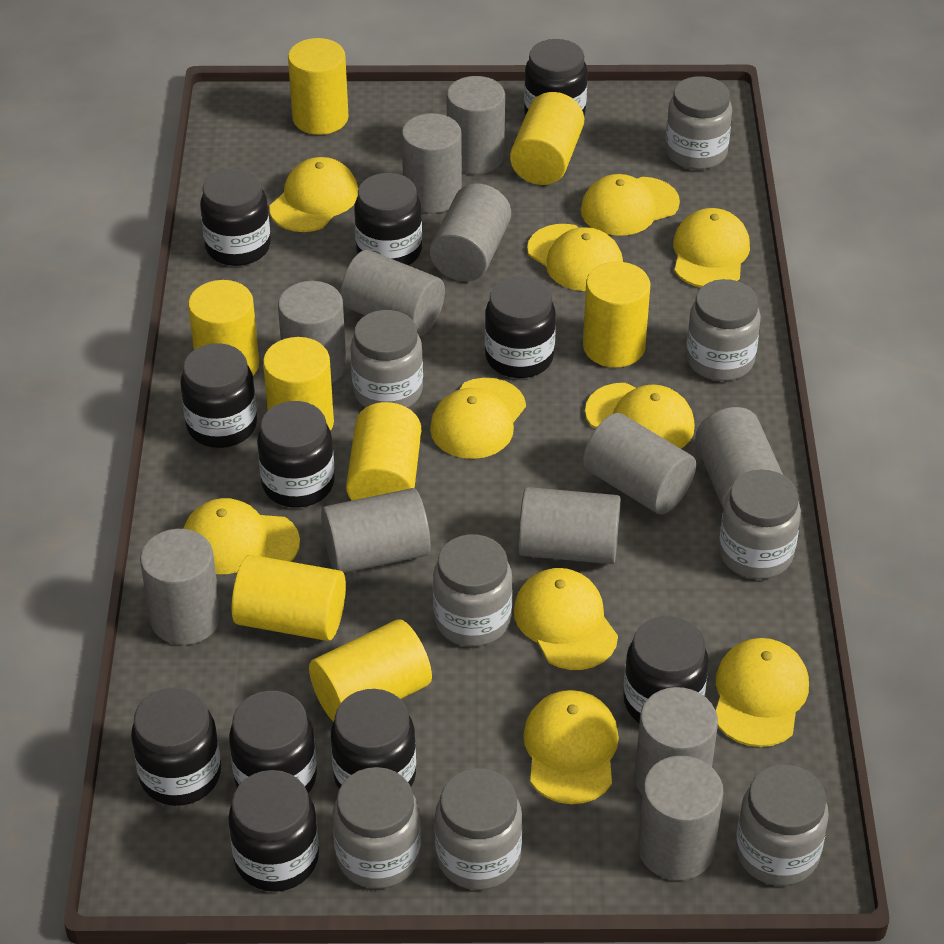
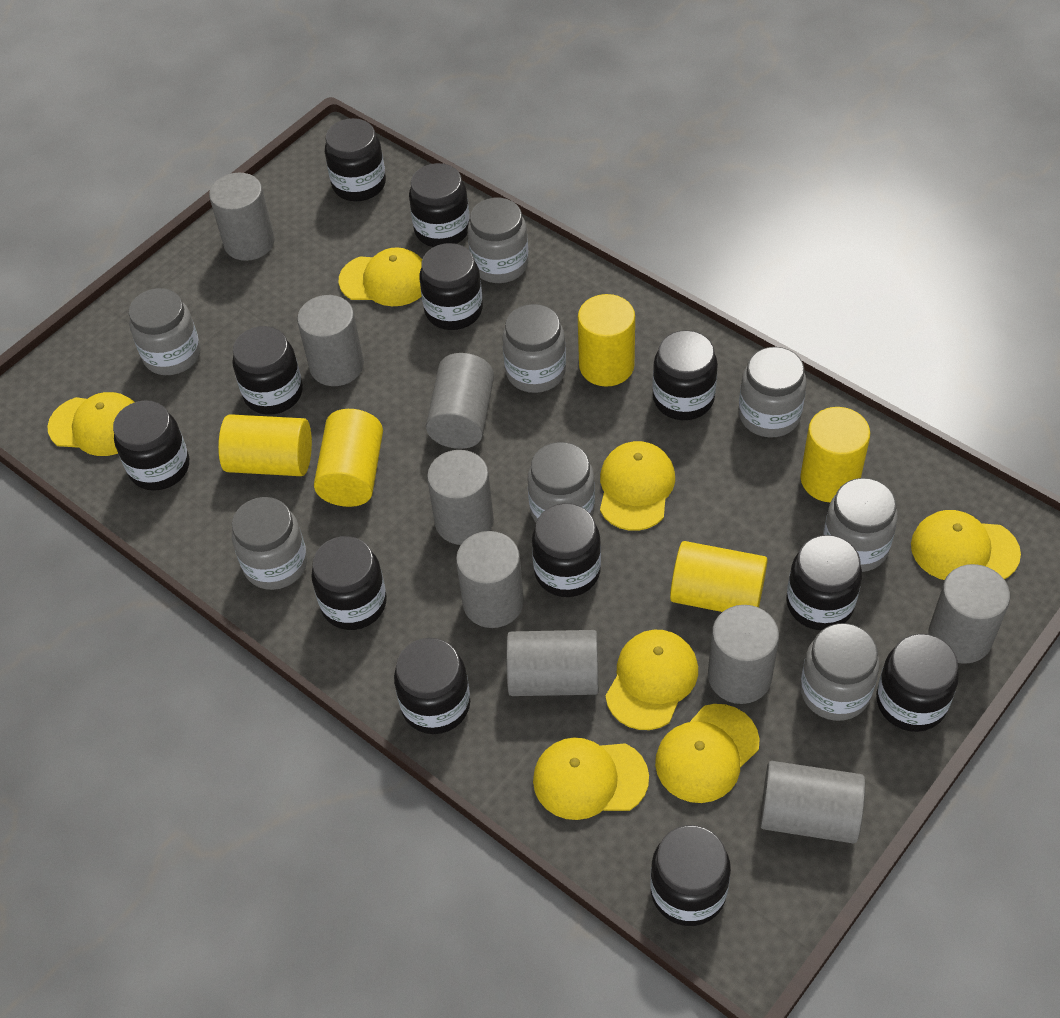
black jar: 11 -> 12
grey cylinder: 12 -> 9
yellow cap: 10 -> 7
yellow cylinder: 8 -> 5

